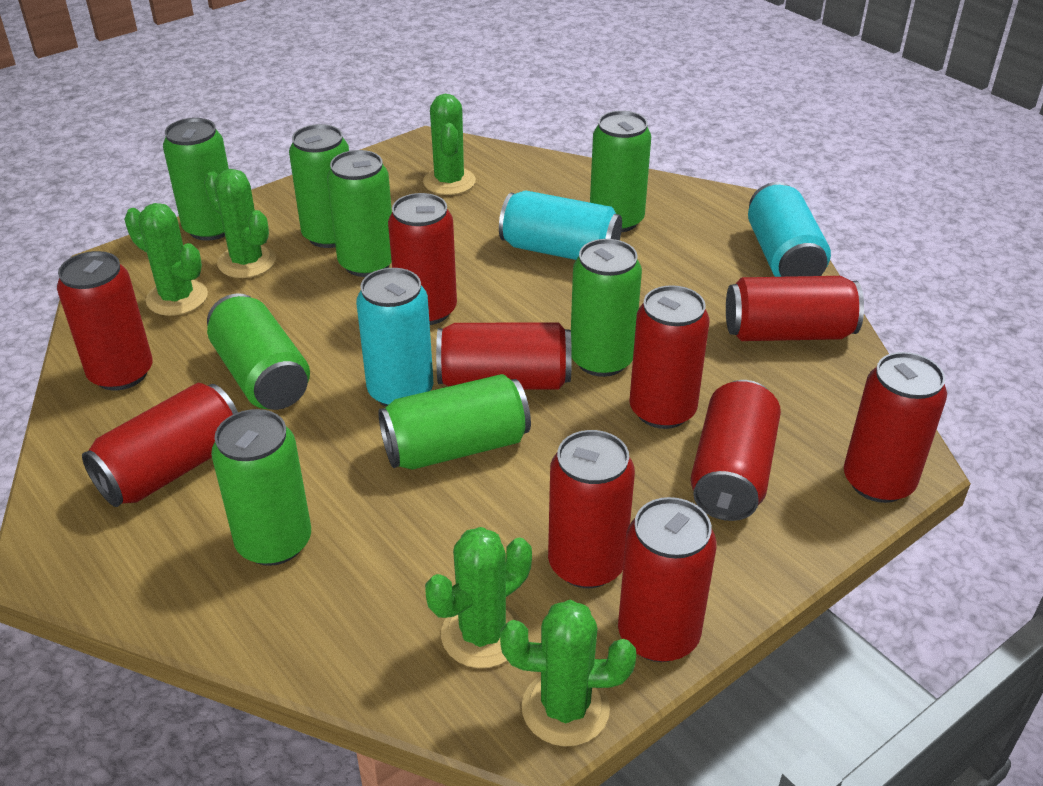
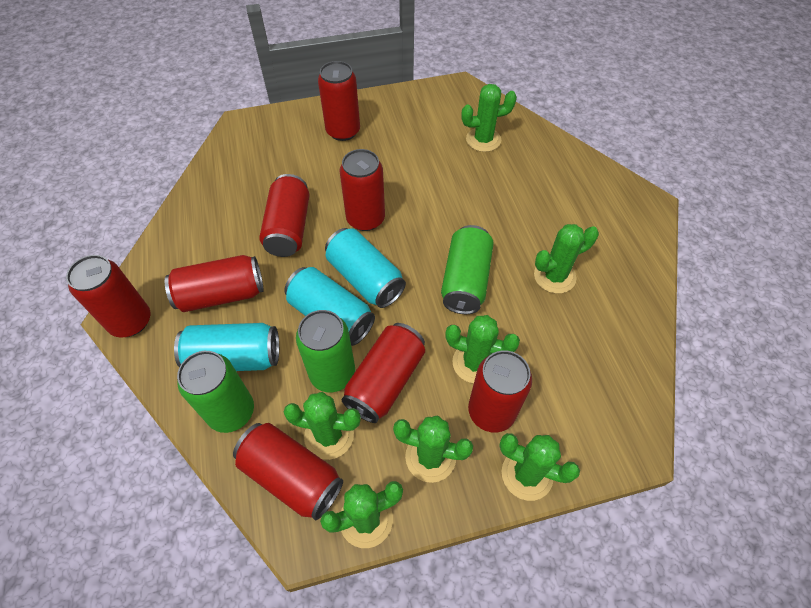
green cactus: 5 -> 7
green can: 8 -> 3
red can: 10 -> 8

